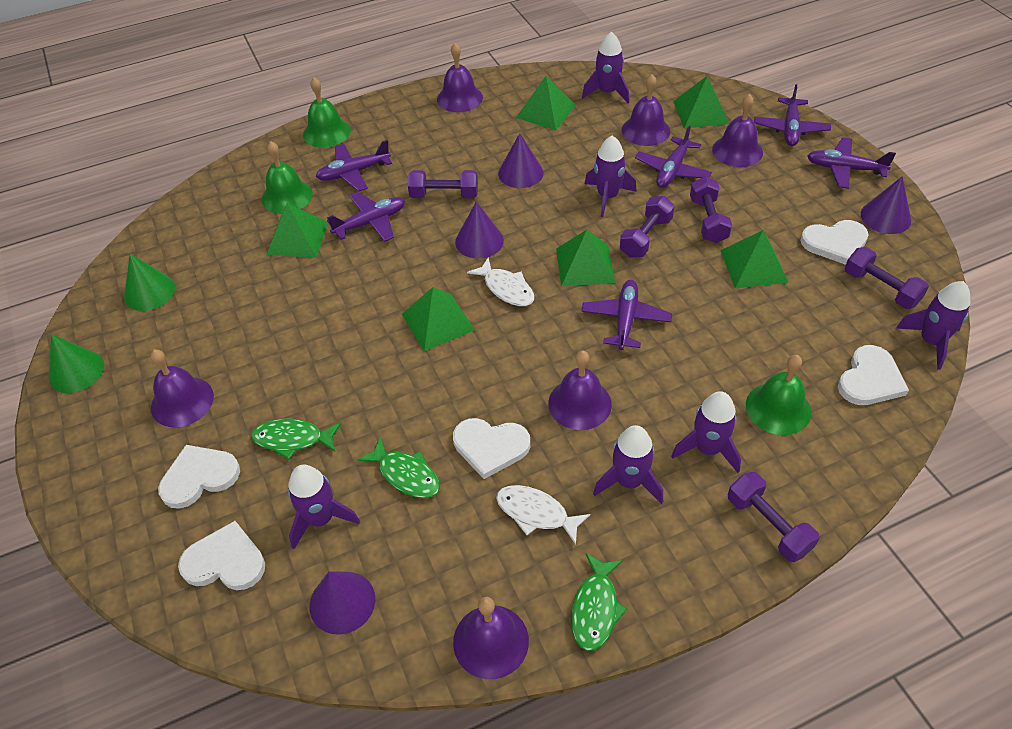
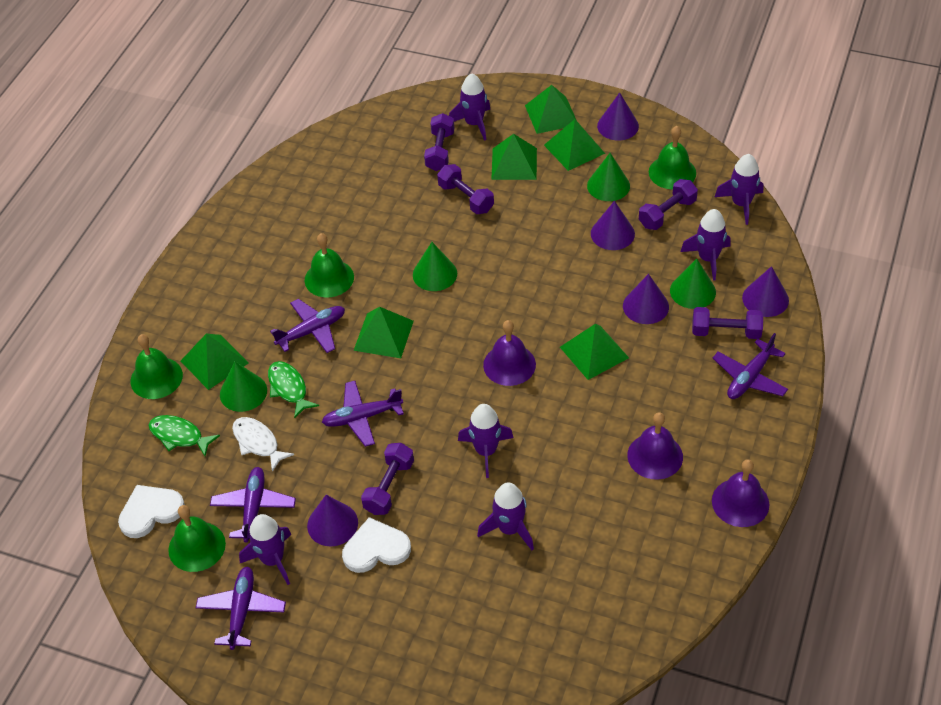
green bell: 3 -> 4
green cone: 2 -> 4
green fish: 3 -> 2
purple bell: 6 -> 3
purple cone: 4 -> 5
purple plane: 6 -> 5
white fish: 2 -> 1
white heart: 5 -> 2

